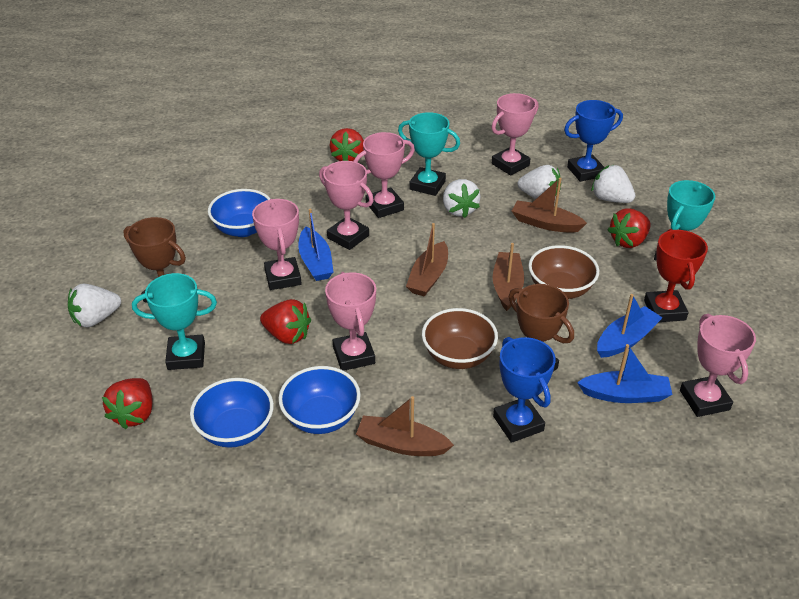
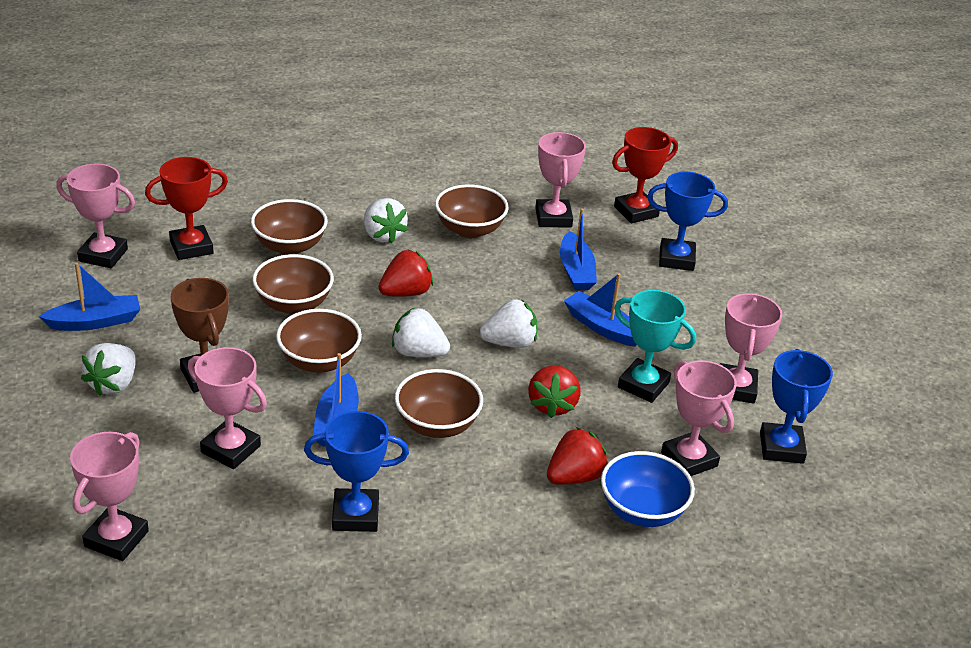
blue boat: 3 -> 4
blue bowl: 3 -> 1
blue trophy: 2 -> 3
brown boat: 4 -> 0
brown bowl: 2 -> 5
brown trophy: 2 -> 1
red strawberry: 4 -> 3
red trophy: 1 -> 2
turquoise trophy: 3 -> 1

